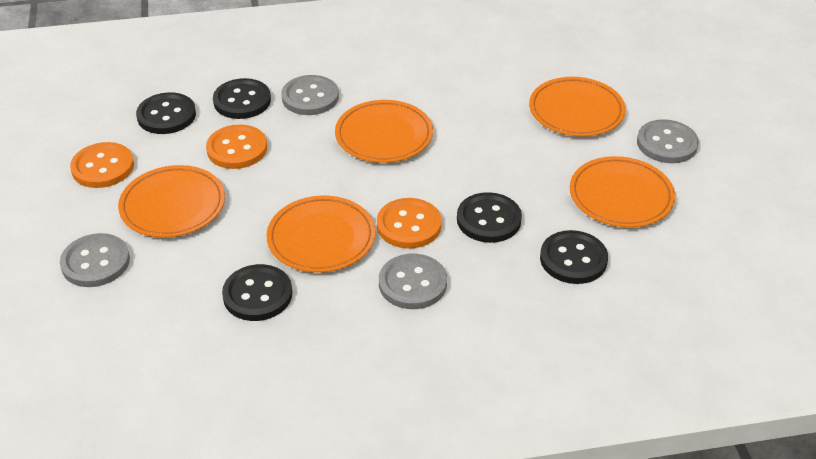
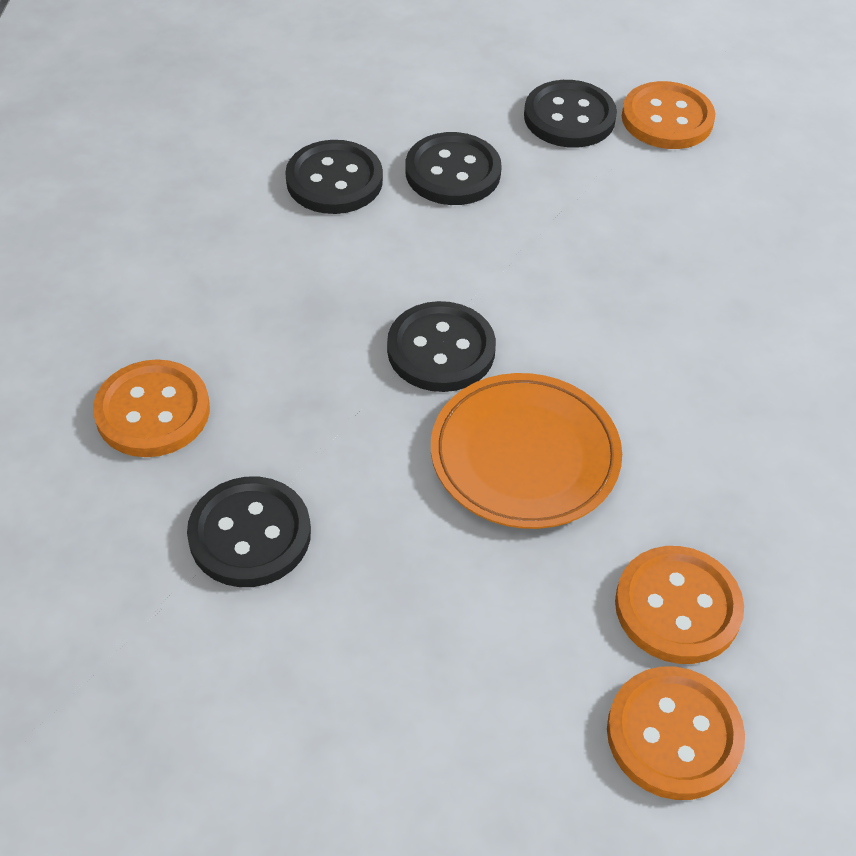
grey button: 4 -> 0
orange button: 3 -> 4
orange plate: 5 -> 1

